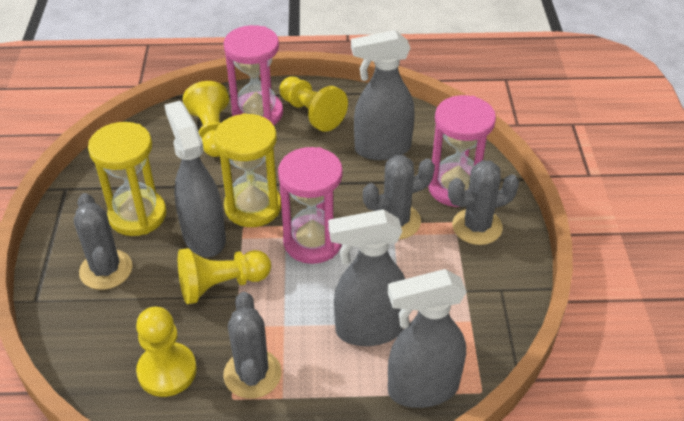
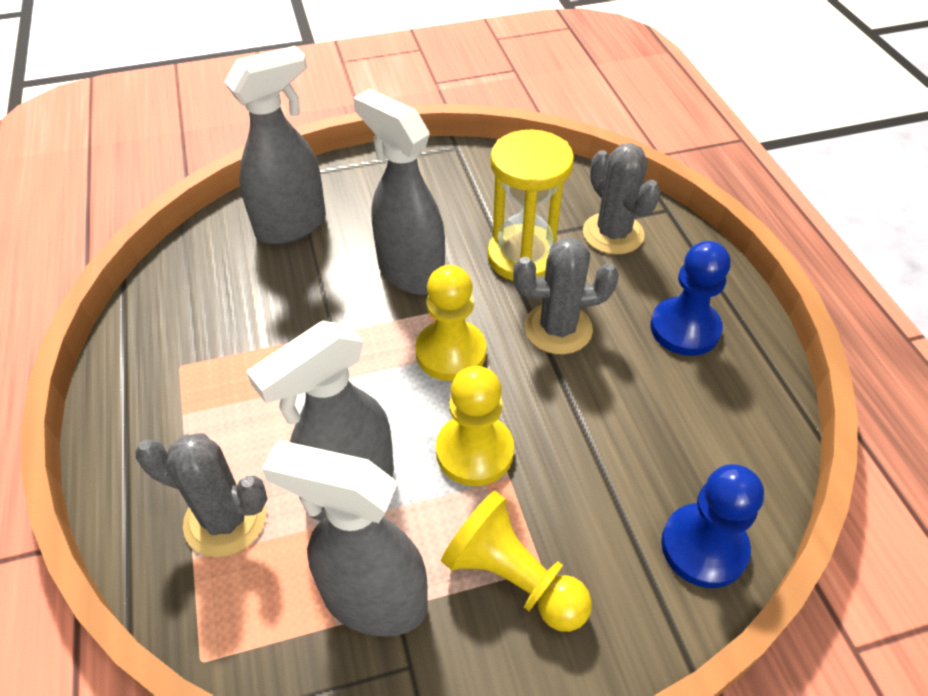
blue pawn: 0 -> 2
grey cactus: 4 -> 3
pink hourglass: 3 -> 0
yellow hourglass: 2 -> 1
yellow pawn: 4 -> 3

